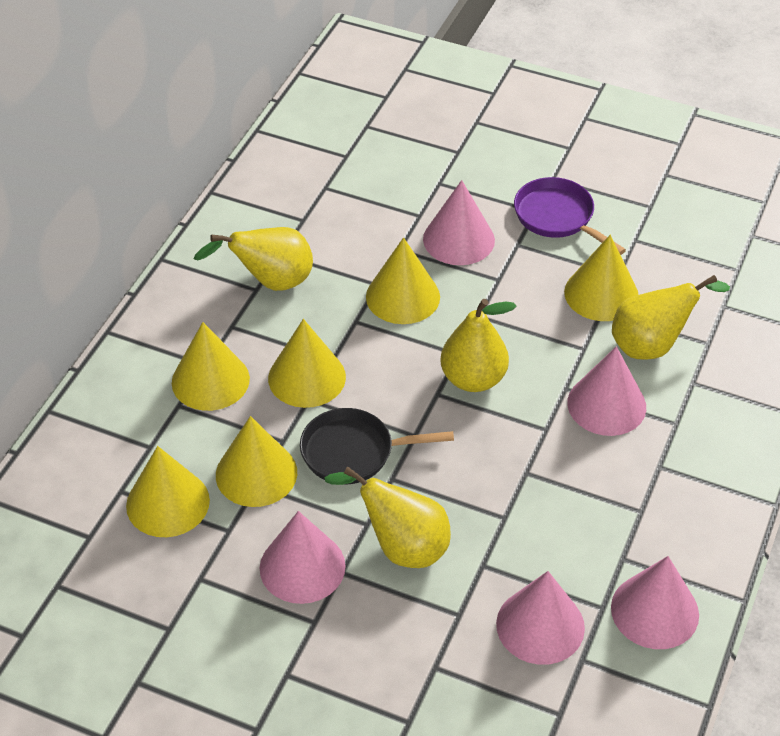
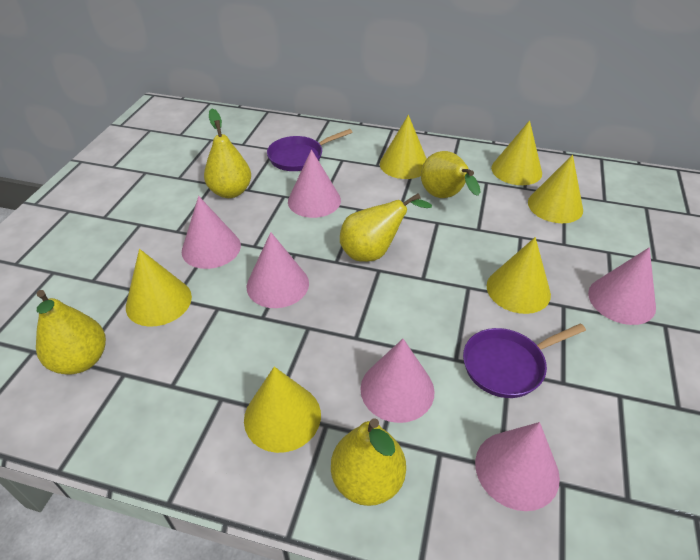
black pan: 1 -> 0
pink cone: 5 -> 6
purple pan: 1 -> 2
yellow pear: 4 -> 5

